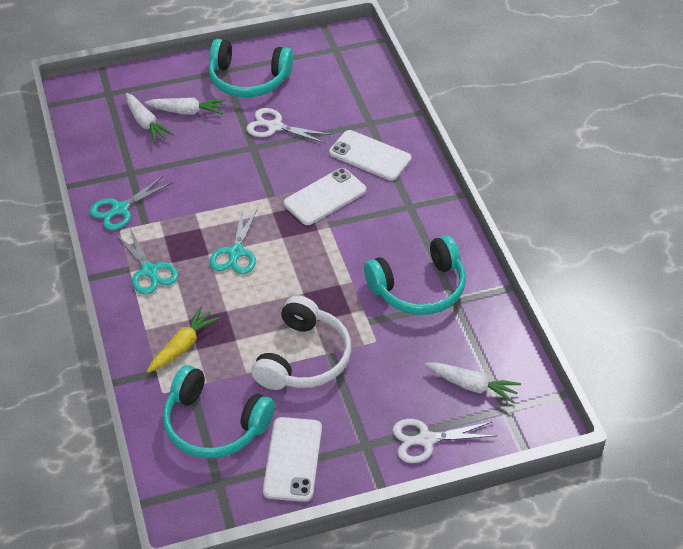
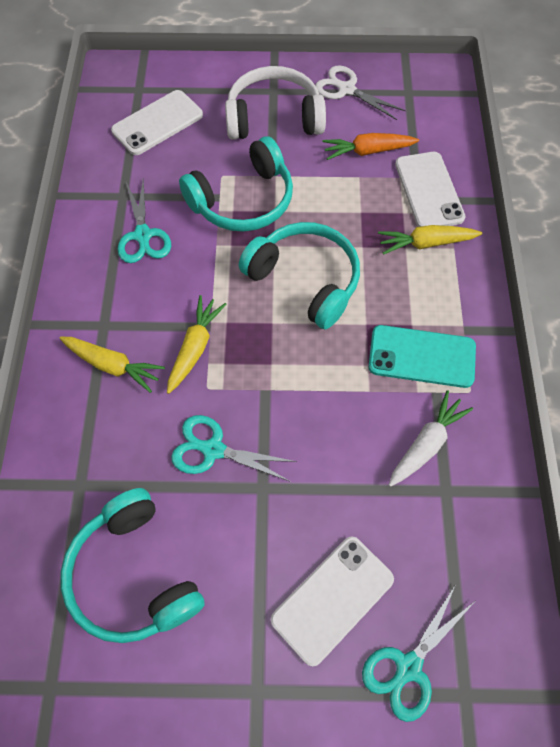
orange carrot: 0 -> 1
turquoise phone: 0 -> 1
white carrot: 3 -> 1
white scissors: 2 -> 1
yellow carrot: 1 -> 3

